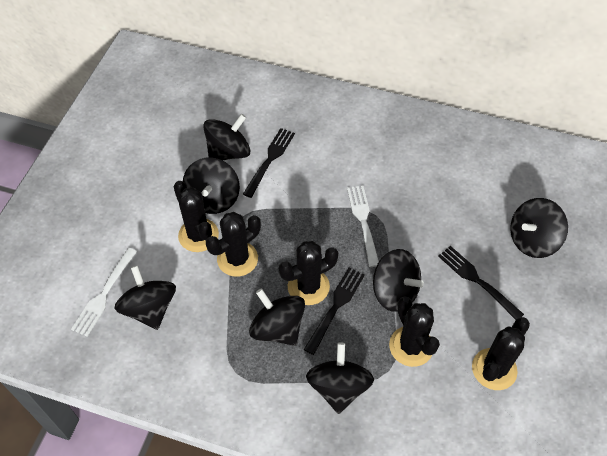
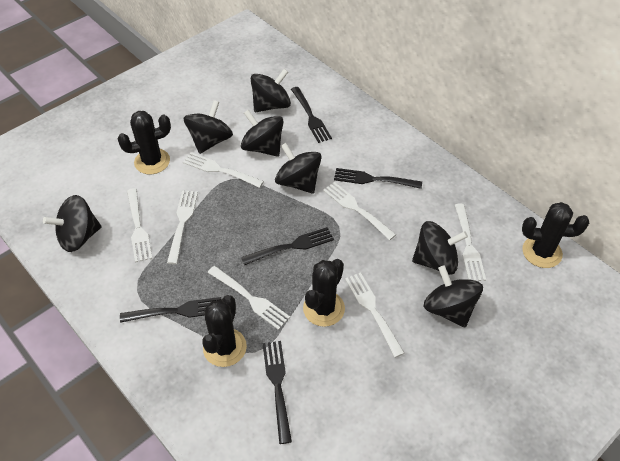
black cactus: 5 -> 4
black fork: 3 -> 5
white fork: 2 -> 7

